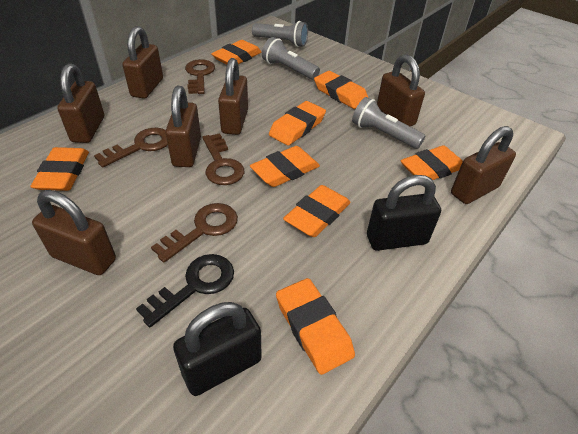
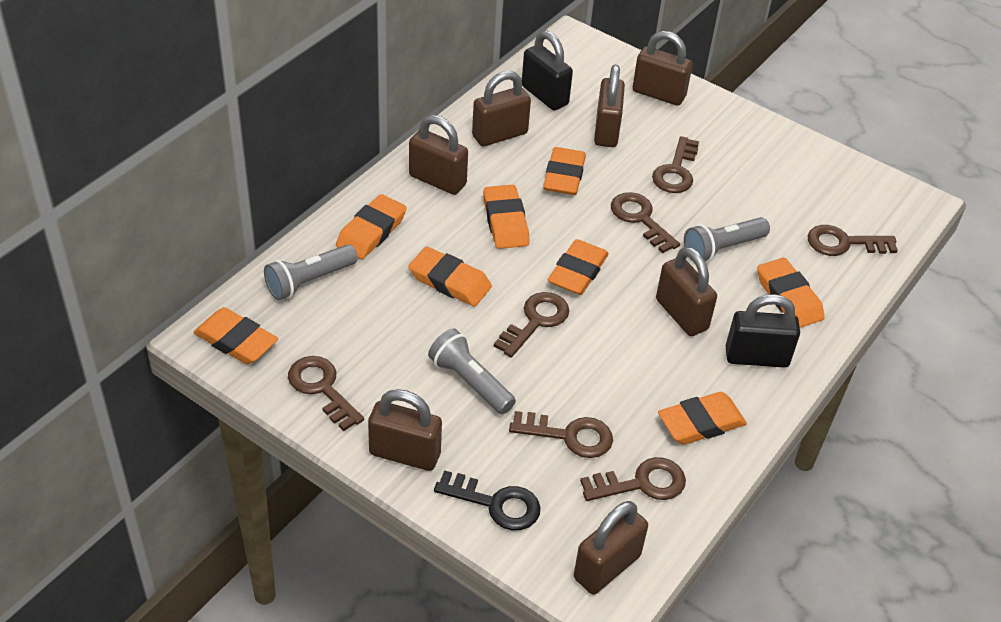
brown key: 4 -> 7

